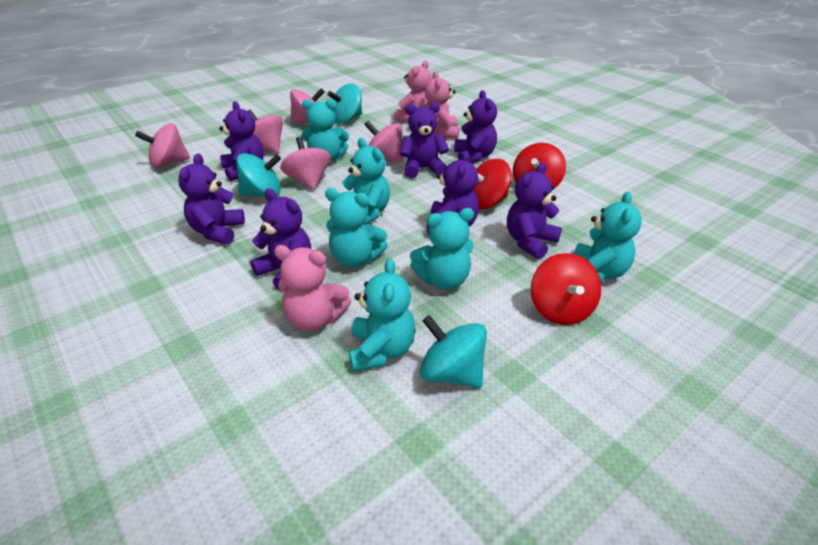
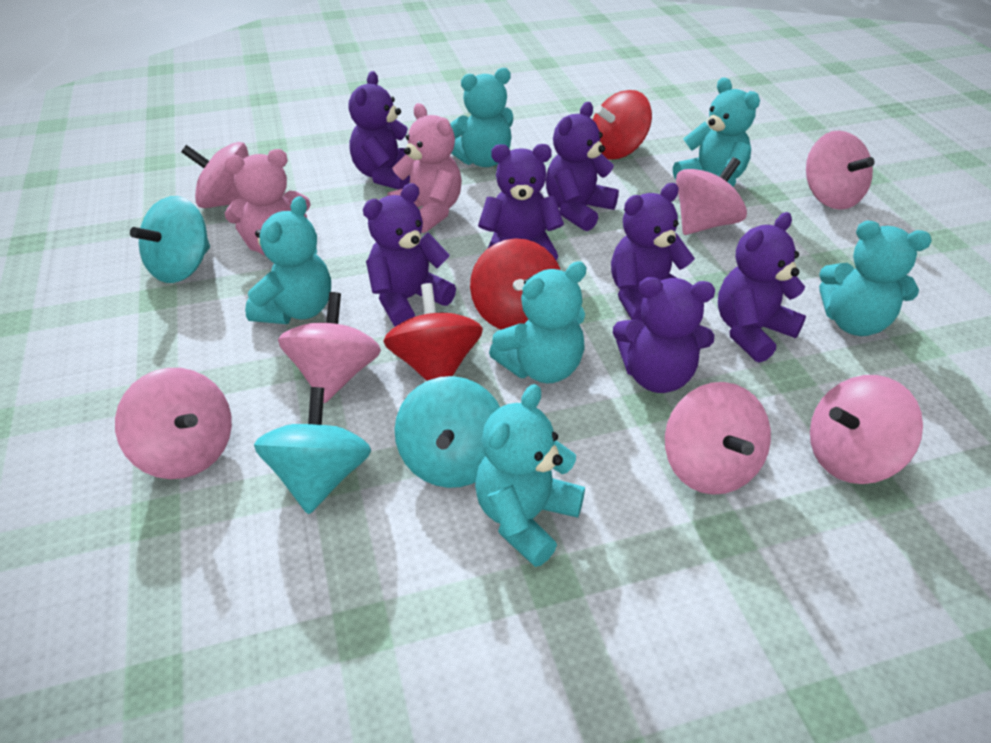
pink spinning top: 5 -> 7
pink teddy bear: 3 -> 2

